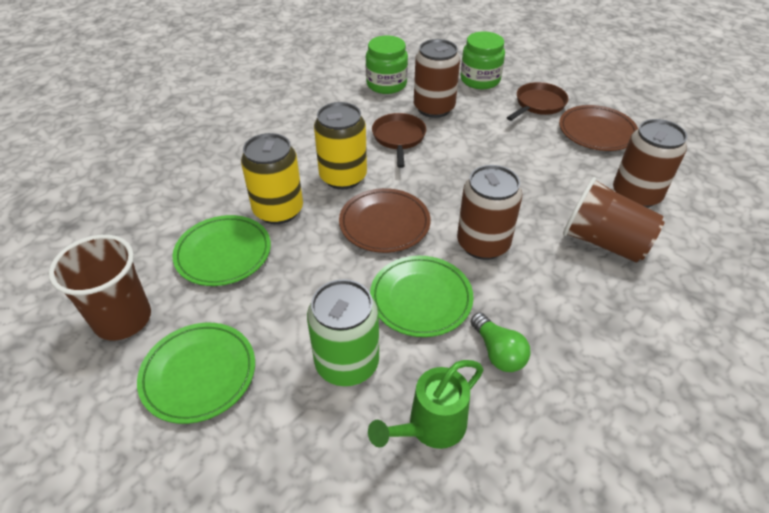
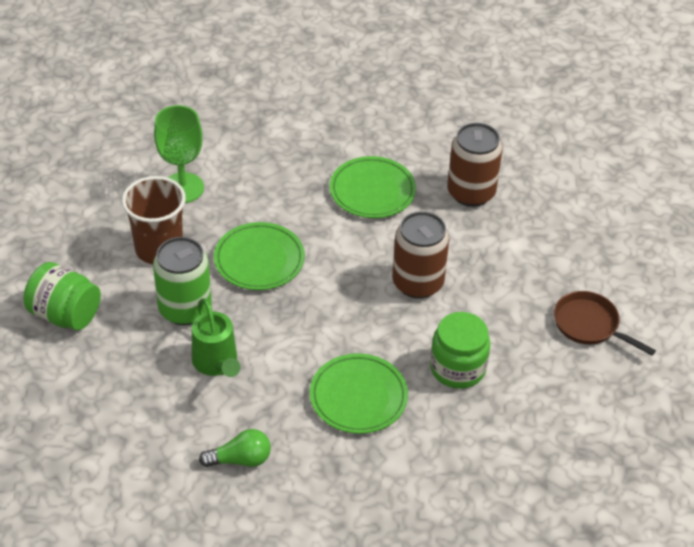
brown can: 3 -> 2
brown cup: 2 -> 1
brown pan: 2 -> 1
brown plate: 2 -> 0
green goblet: 0 -> 1
yellow can: 2 -> 0

